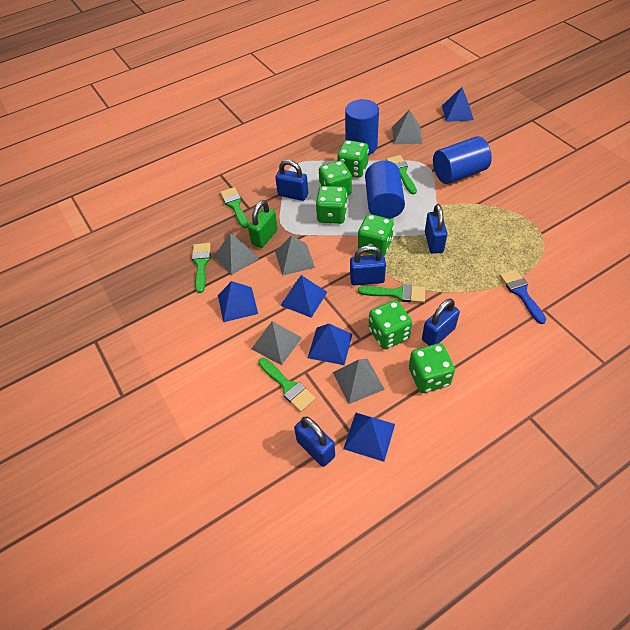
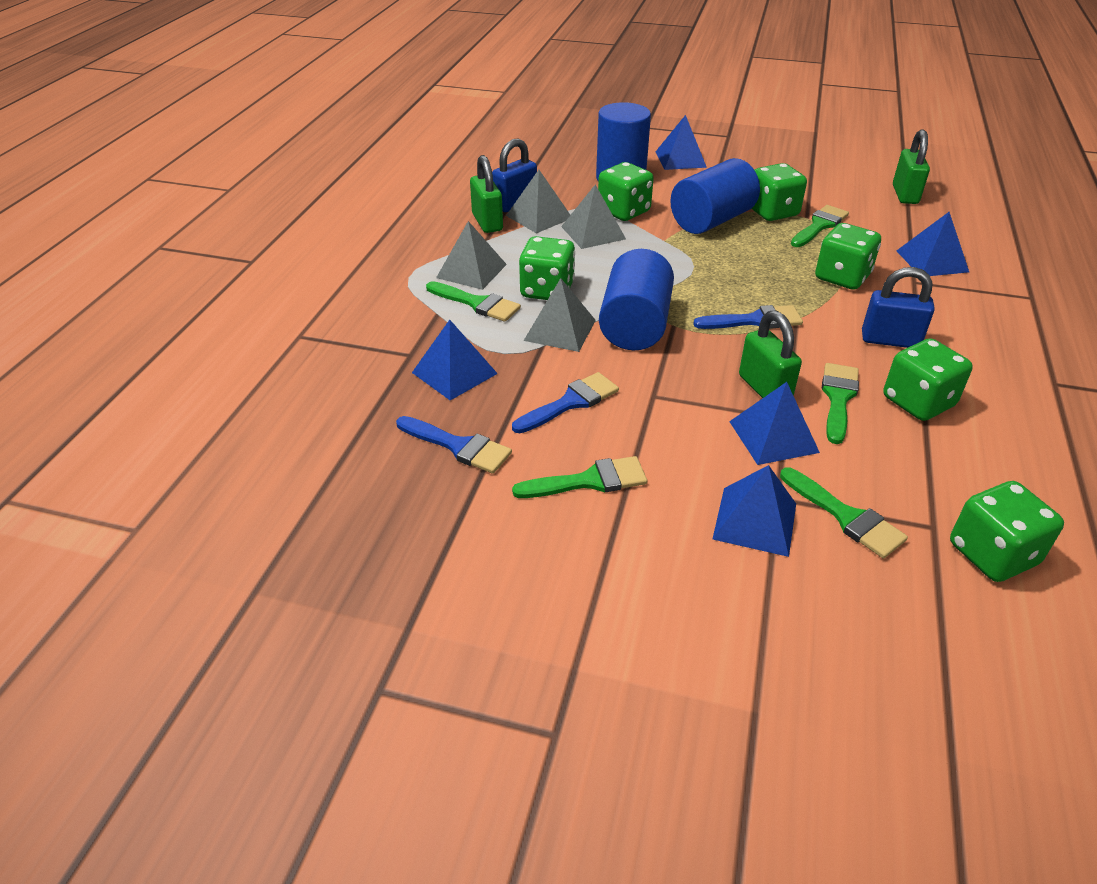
blue brush: 1 -> 3
blue padlock: 5 -> 2
green padlock: 1 -> 3
grey pyramid: 5 -> 4

